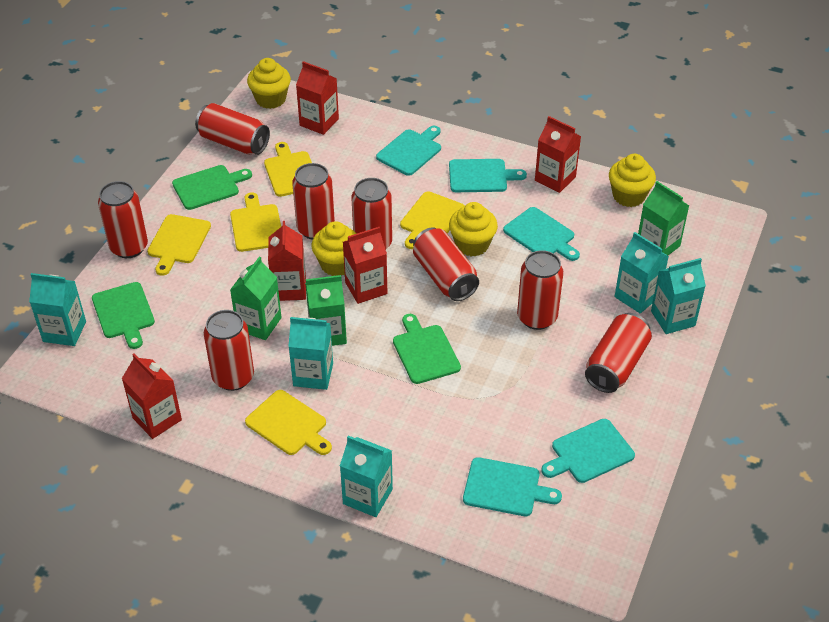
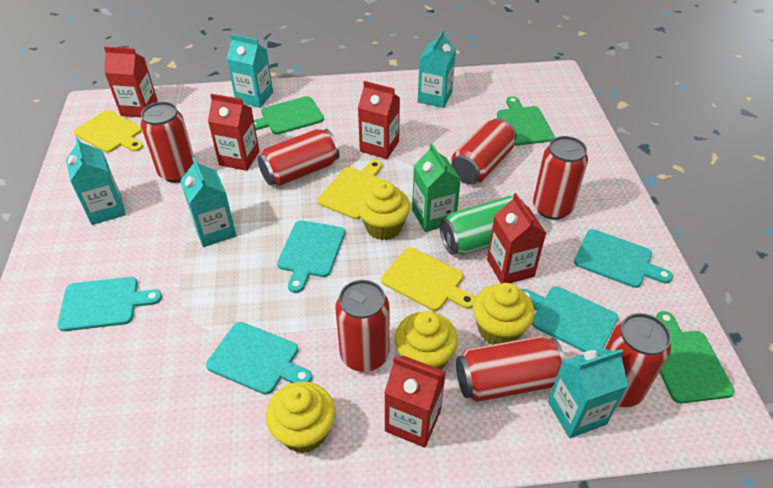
green can: 0 -> 1
green carton: 3 -> 1
red can: 8 -> 7
yellow cutting board: 5 -> 3

